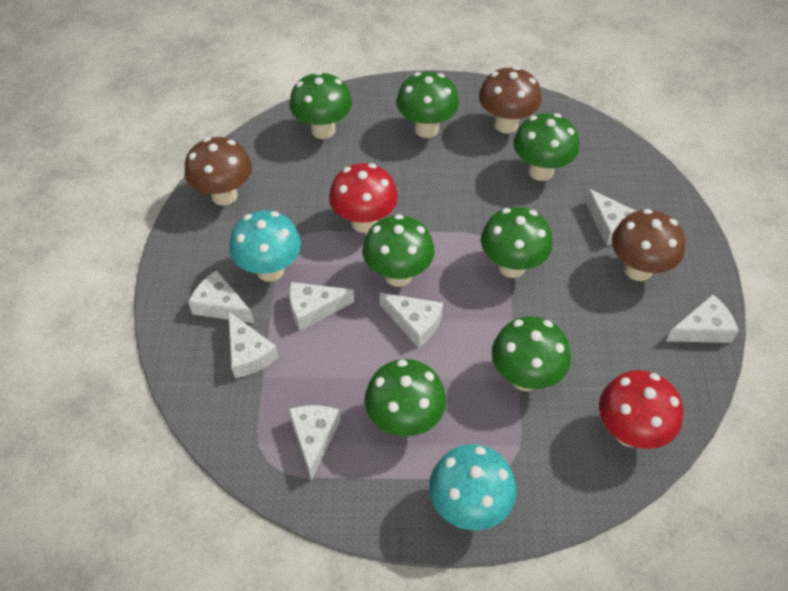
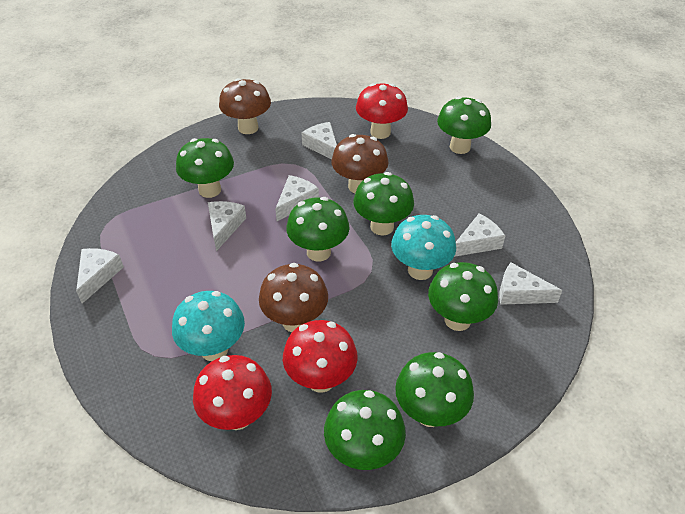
red mushroom: 2 -> 3
white cheese: 7 -> 6

